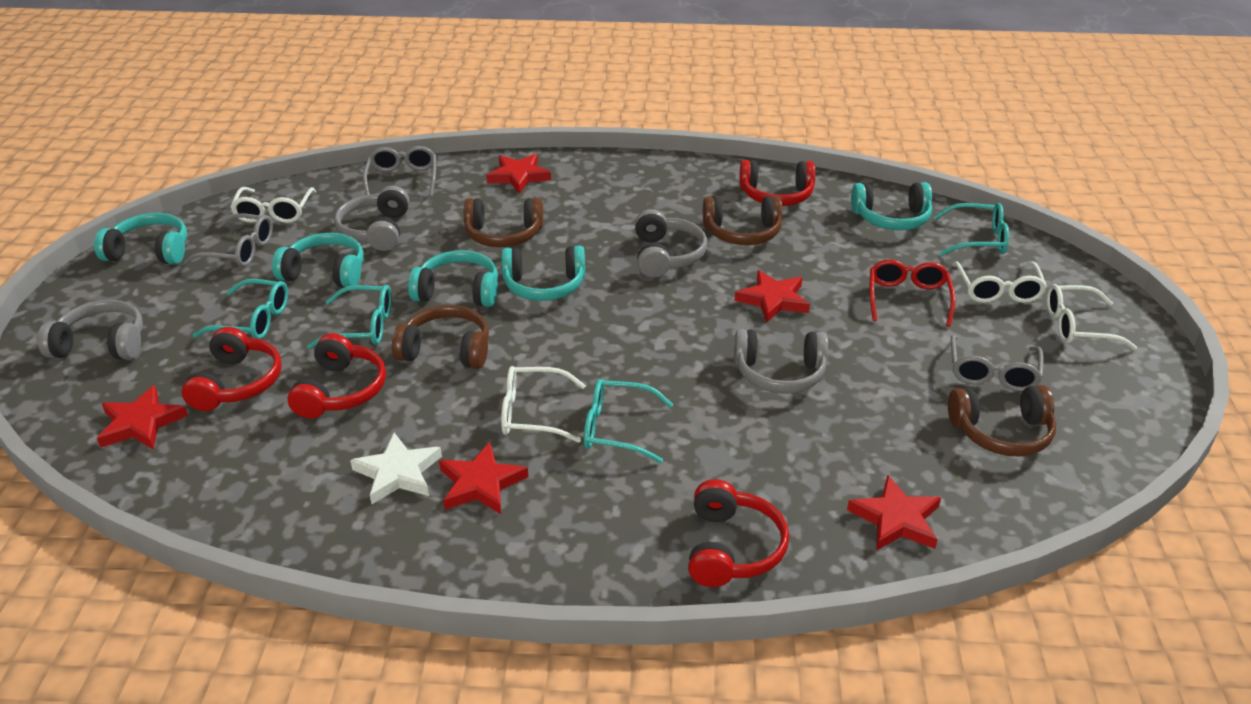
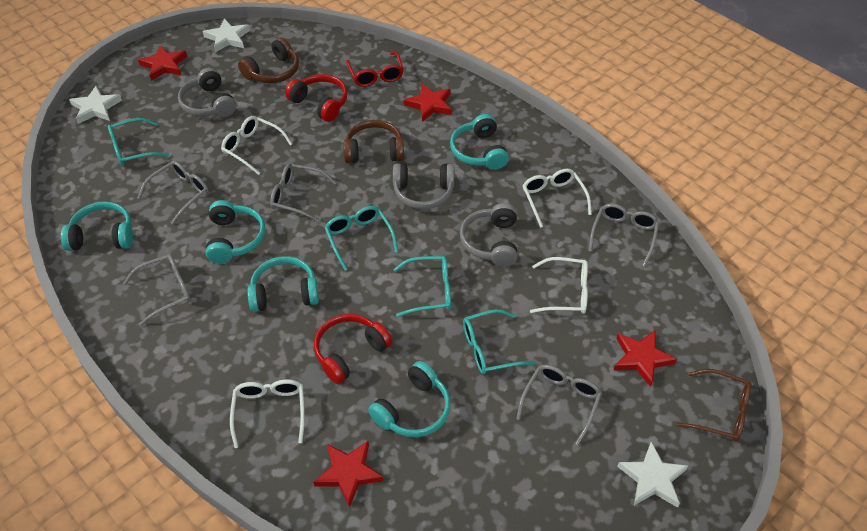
brown glasses: 0 -> 1
brown headphones: 4 -> 2
grey glasses: 3 -> 5
grey headphones: 4 -> 3
red headphones: 4 -> 2
red star: 5 -> 4
white star: 1 -> 3

